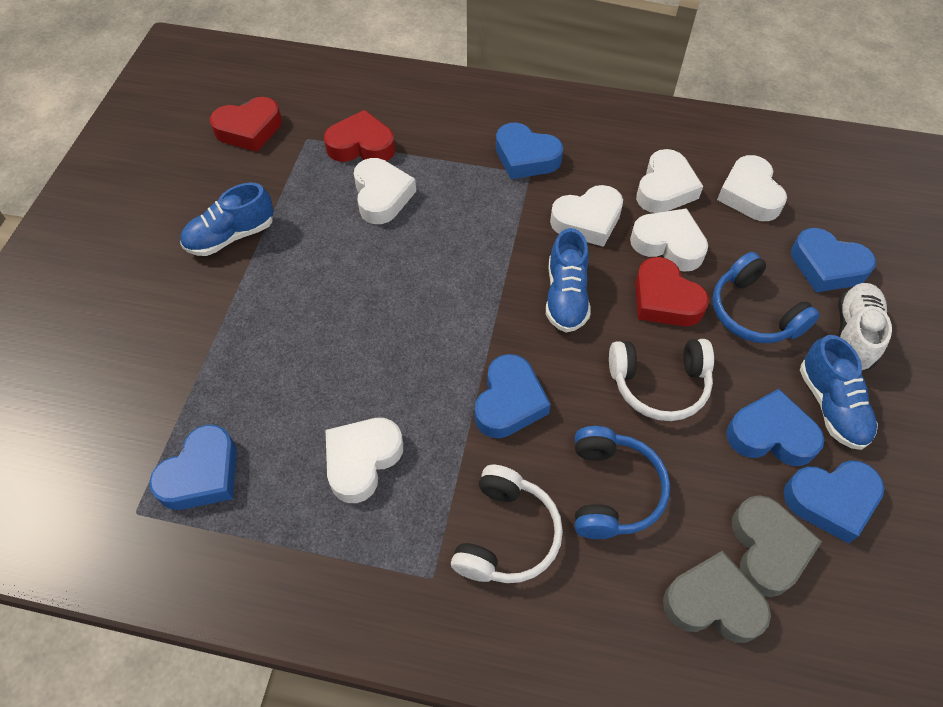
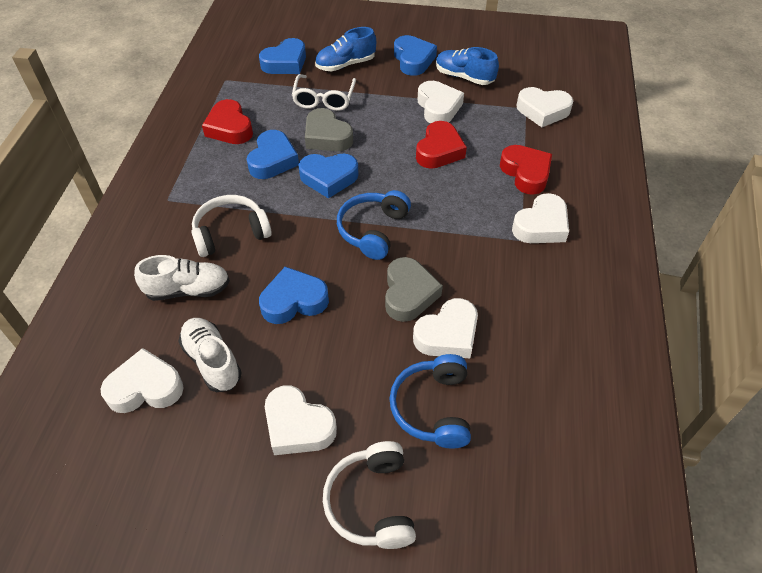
blue heart: 6 -> 5
blue shoe: 3 -> 2
white glasses: 0 -> 1
white shoe: 1 -> 2

